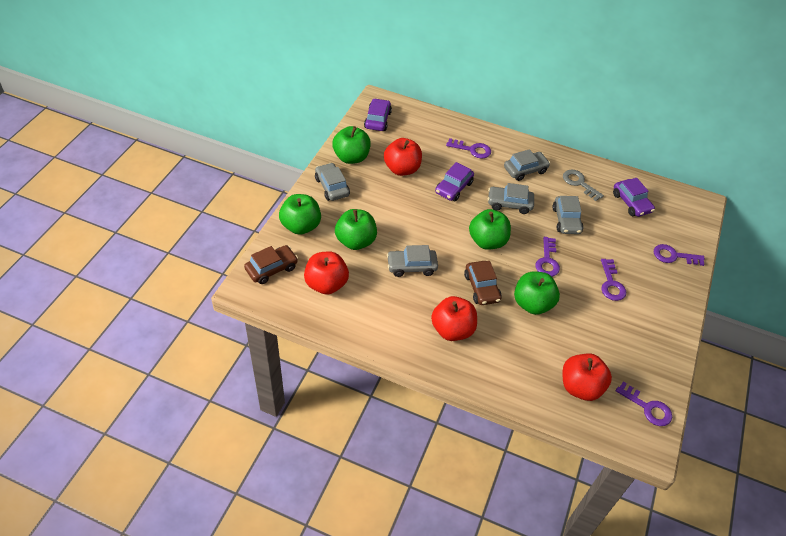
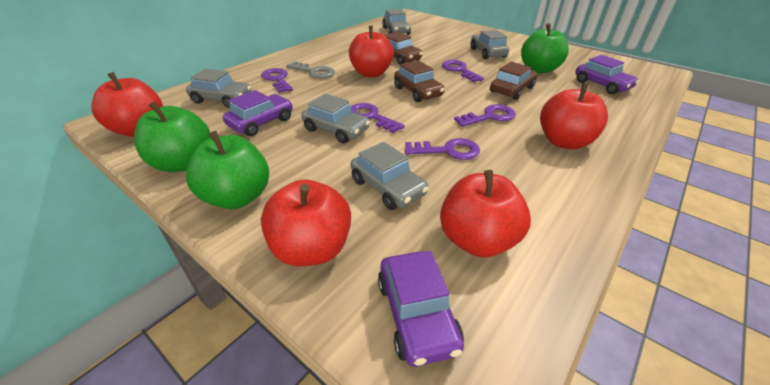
brown car: 2 -> 3
green apple: 5 -> 3
red apple: 4 -> 5

